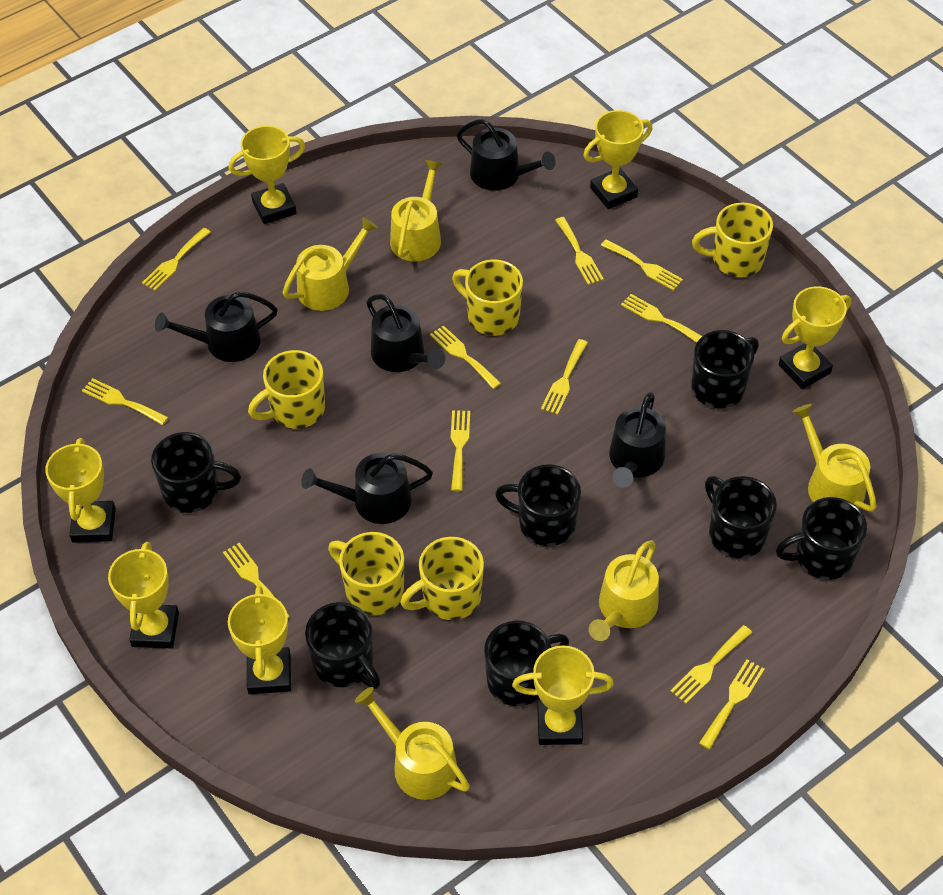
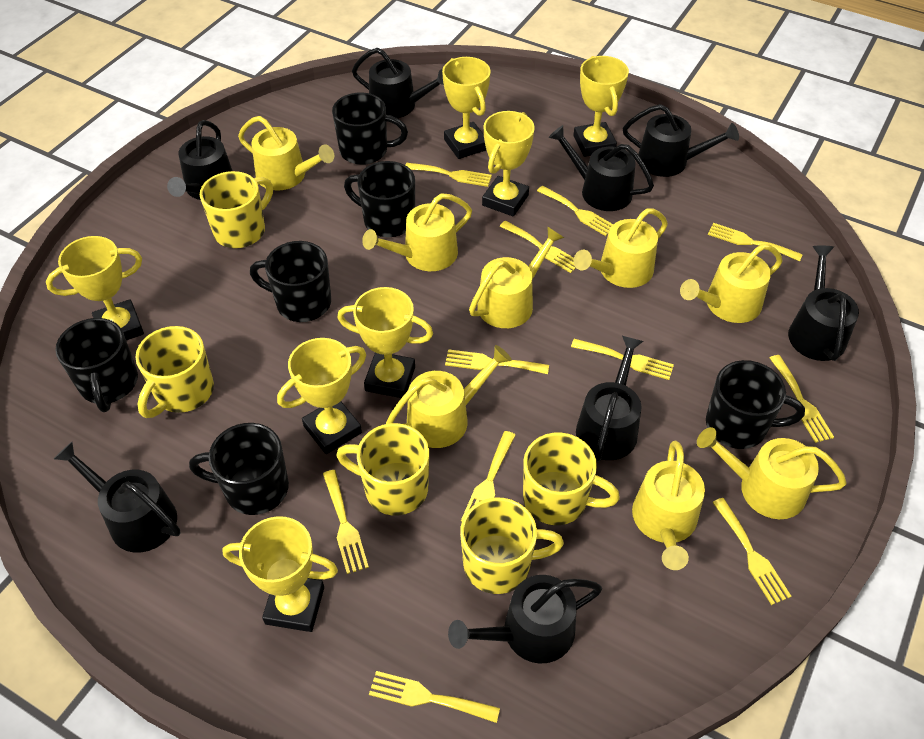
black mug: 7 -> 6
black watering can: 5 -> 8
yellow watering can: 5 -> 8

